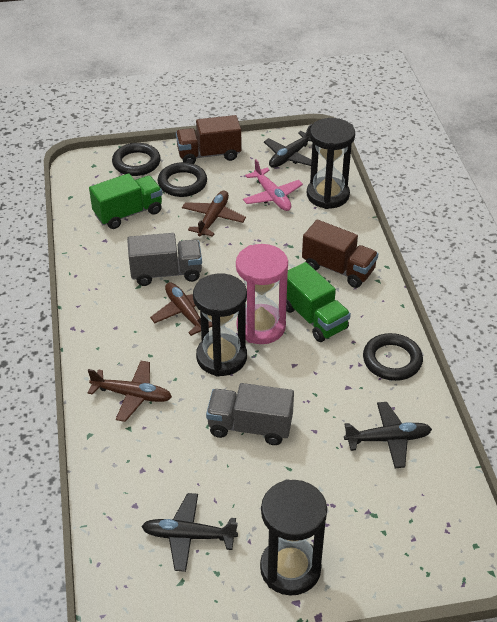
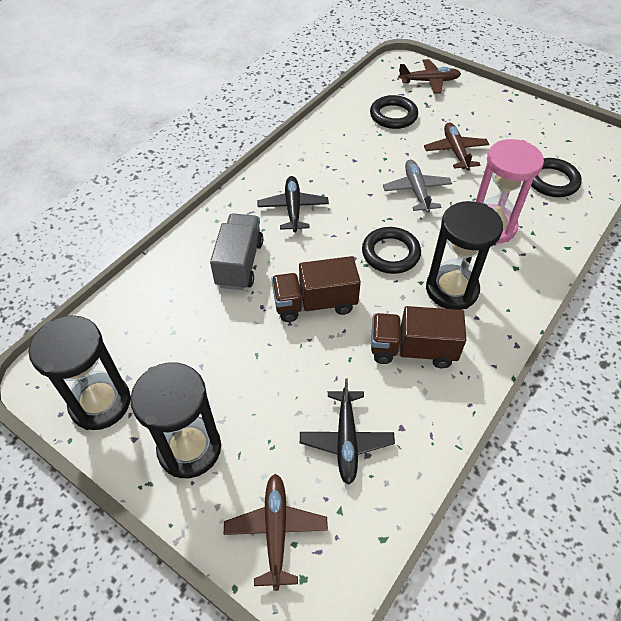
black plane: 3 -> 2
green truck: 2 -> 0
grey plane: 0 -> 1
grey truck: 2 -> 1
pink plane: 1 -> 0

